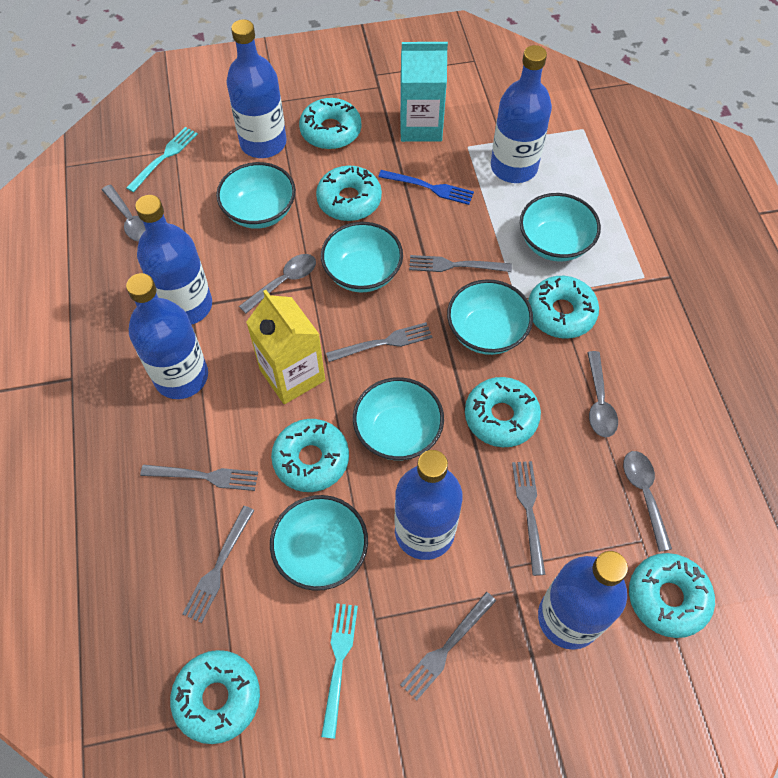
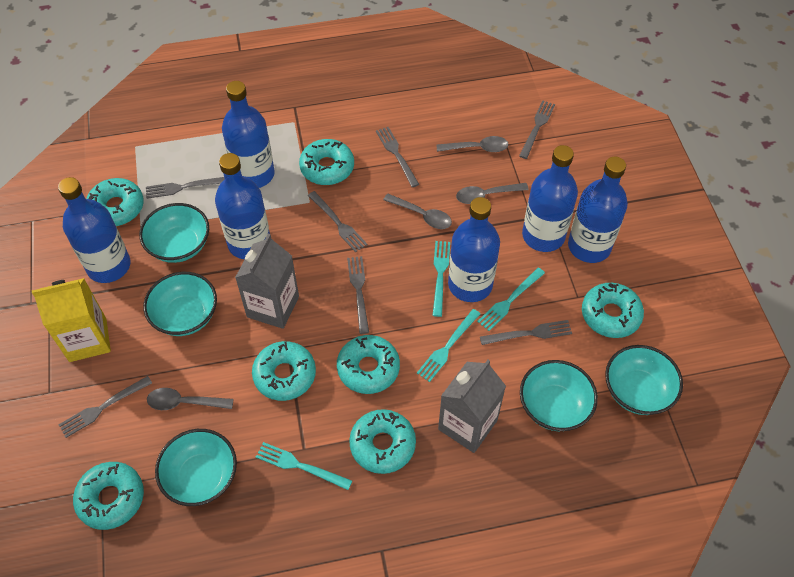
blue fork: 1 -> 0
grey carton: 0 -> 2
grey fork: 6 -> 7
turquoise bowl: 6 -> 5
turquoise carton: 1 -> 0
turquoise fork: 2 -> 4

